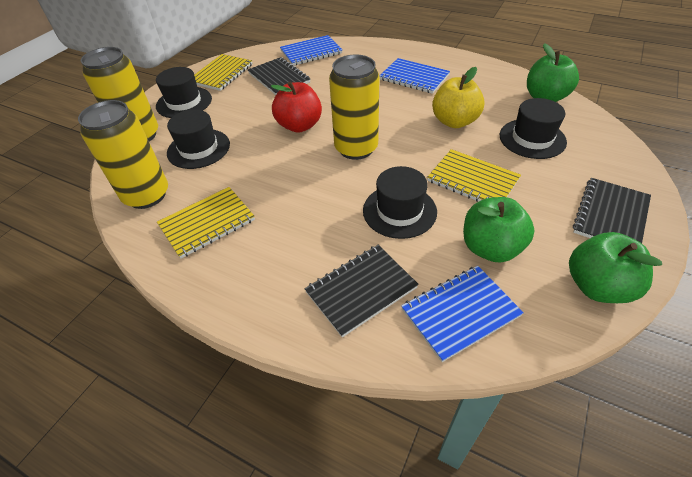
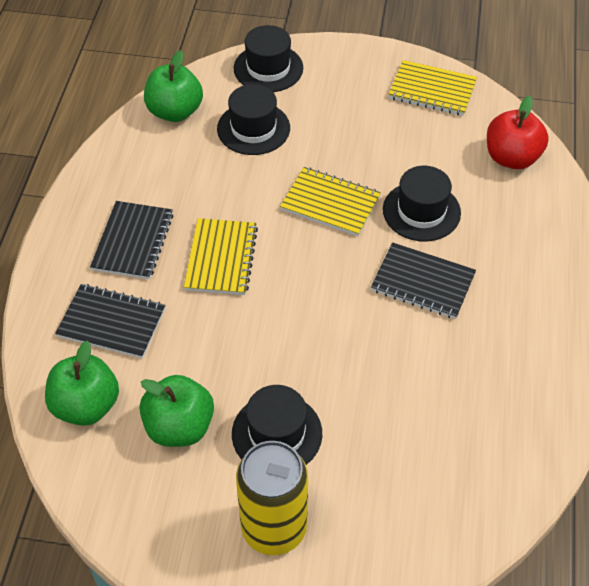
blue notebook: 3 -> 0
yellow apple: 1 -> 0
yellow can: 3 -> 1

